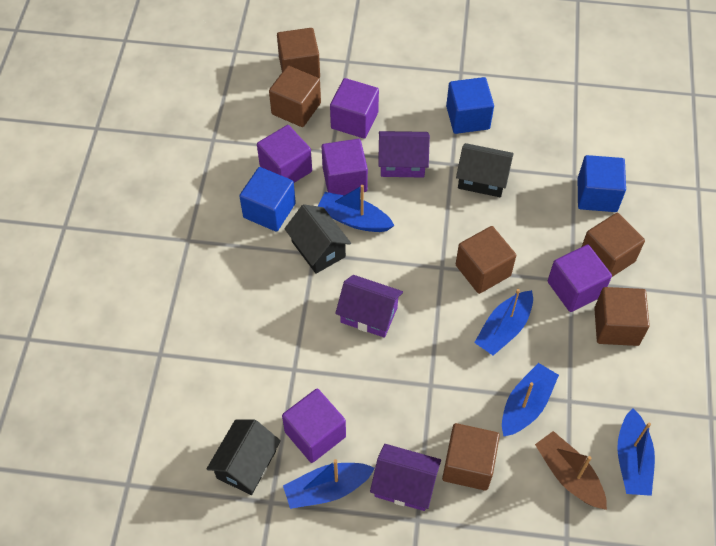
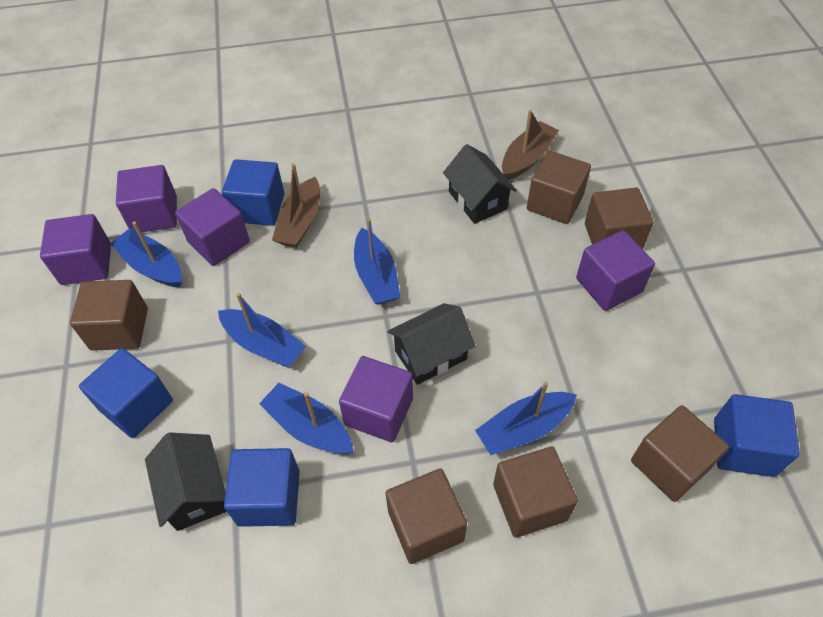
blue cube: 3 -> 4
brown boat: 1 -> 2
purple house: 3 -> 0

